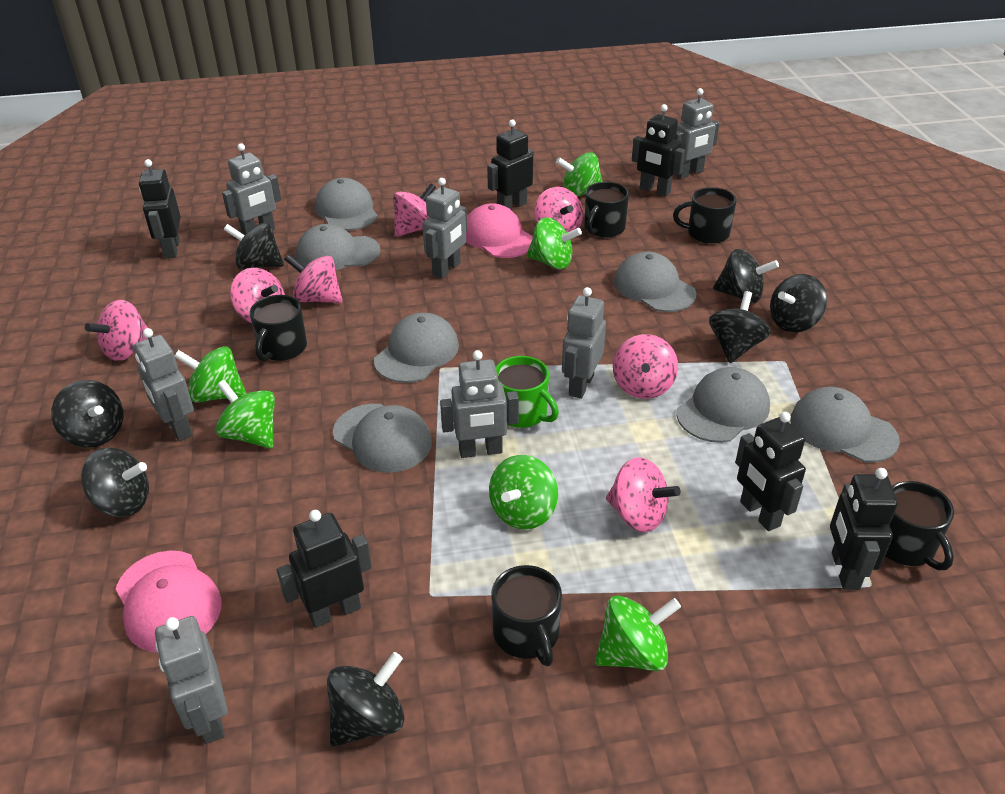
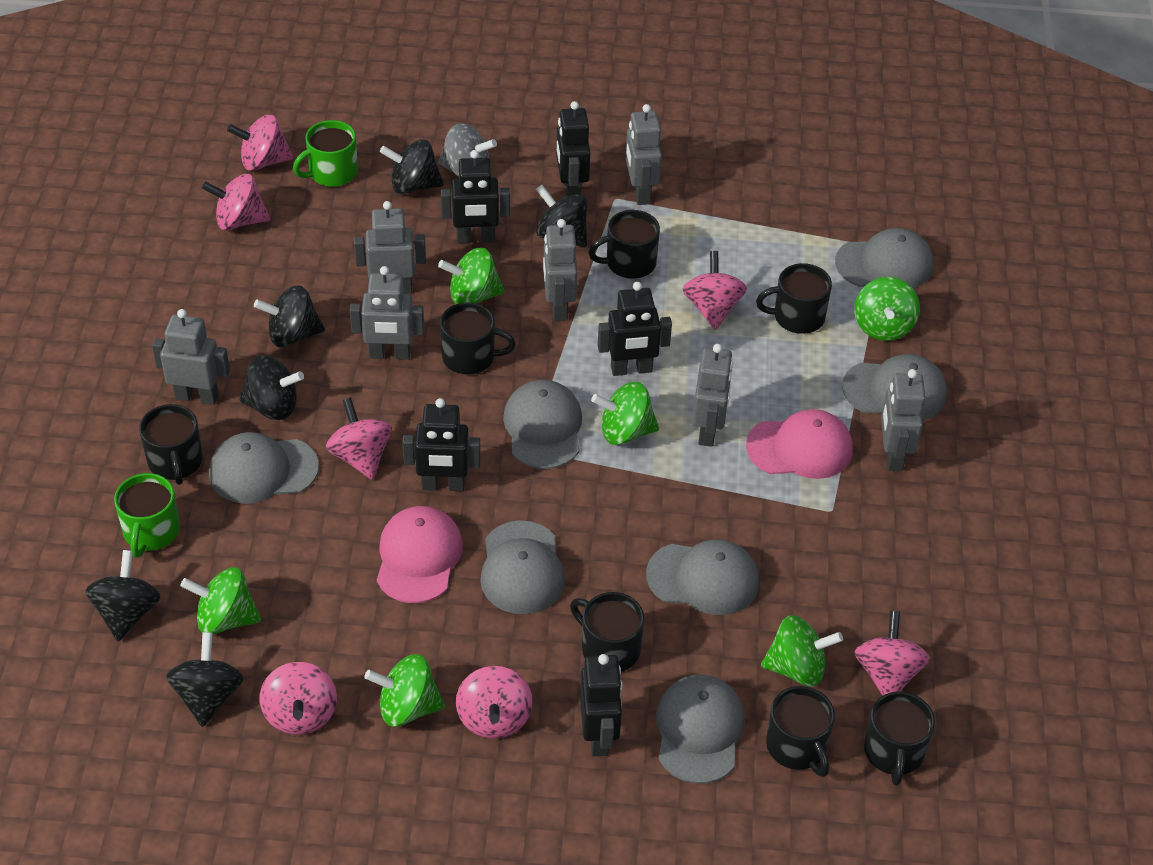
black mug: 5 -> 7
black robot: 6 -> 5
black spinning top: 7 -> 6
green mug: 1 -> 2
grey spinning top: 0 -> 1

